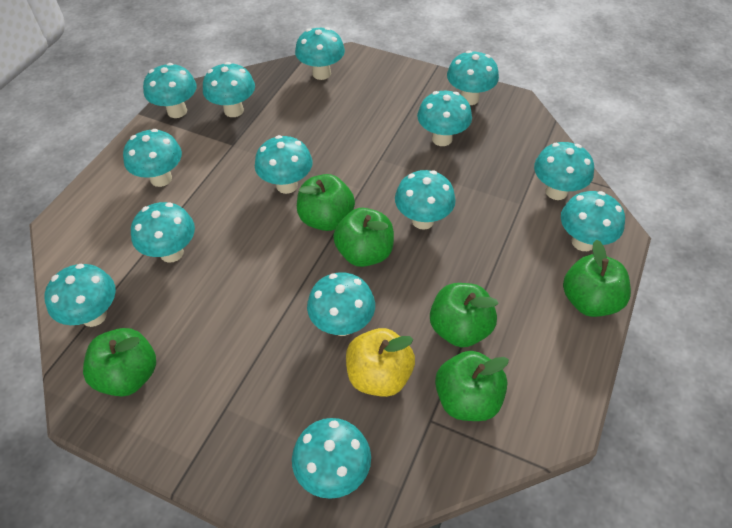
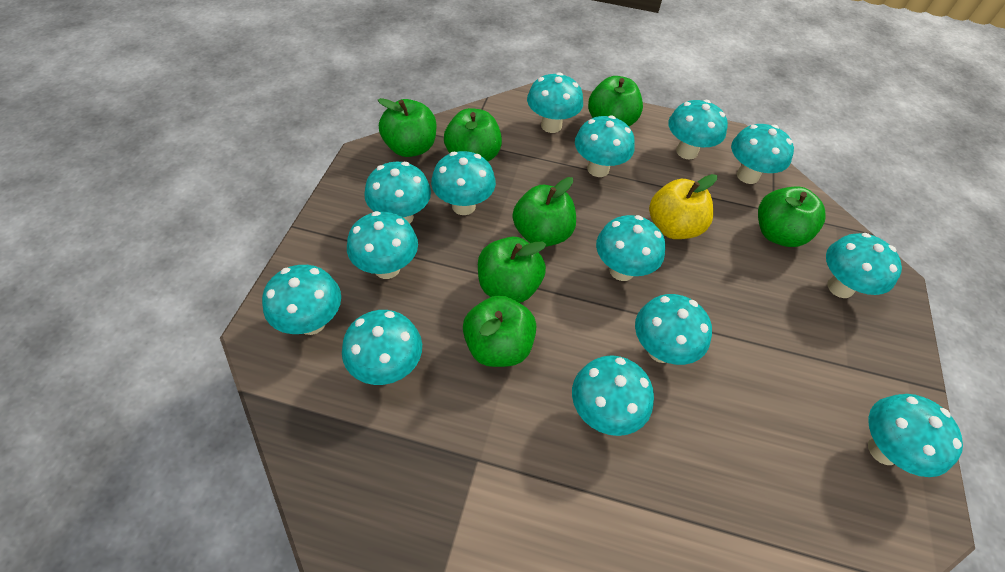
green apple: 6 -> 7

